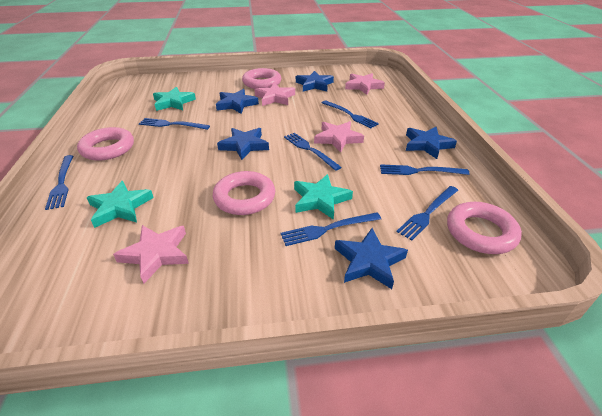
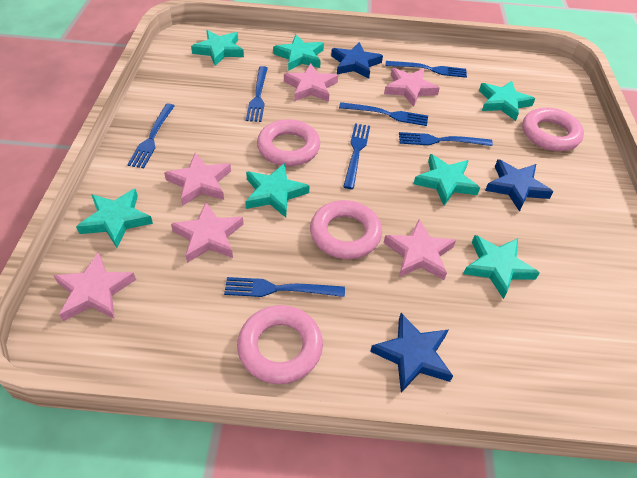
blue star: 5 -> 3
pink star: 4 -> 6
turquoise star: 3 -> 7

